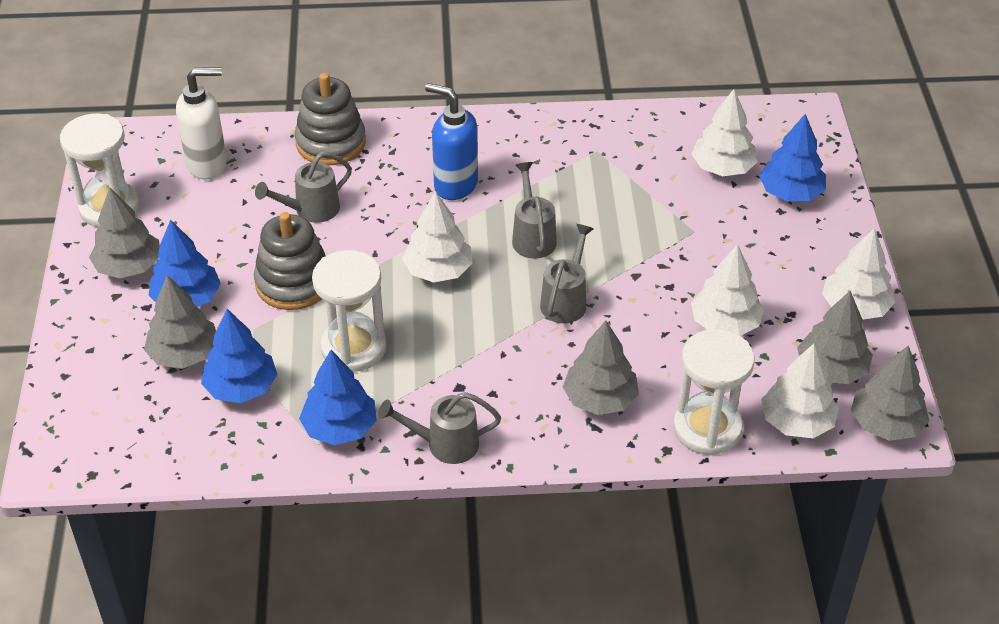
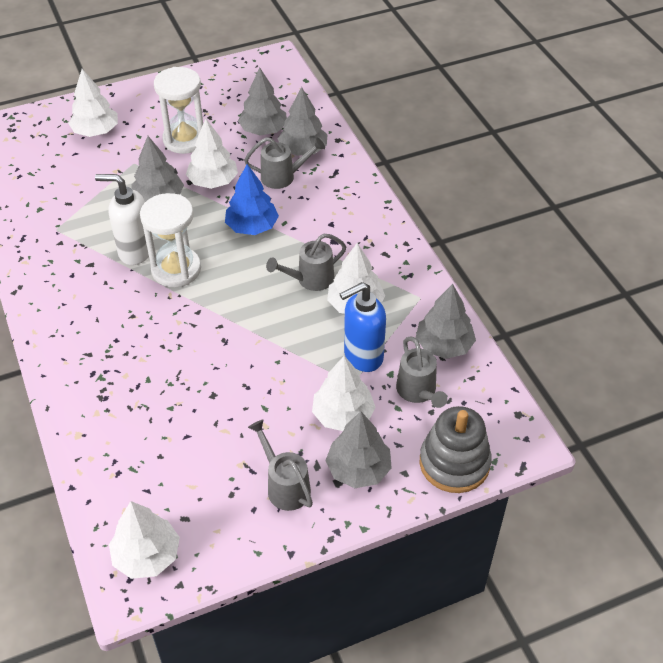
blue tree: 4 -> 1
grey stacking toy: 2 -> 1
white hourglass: 3 -> 2

